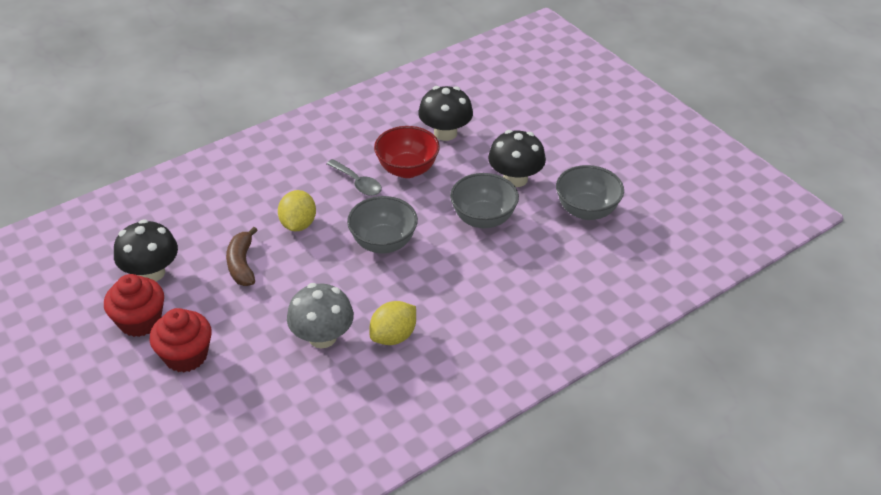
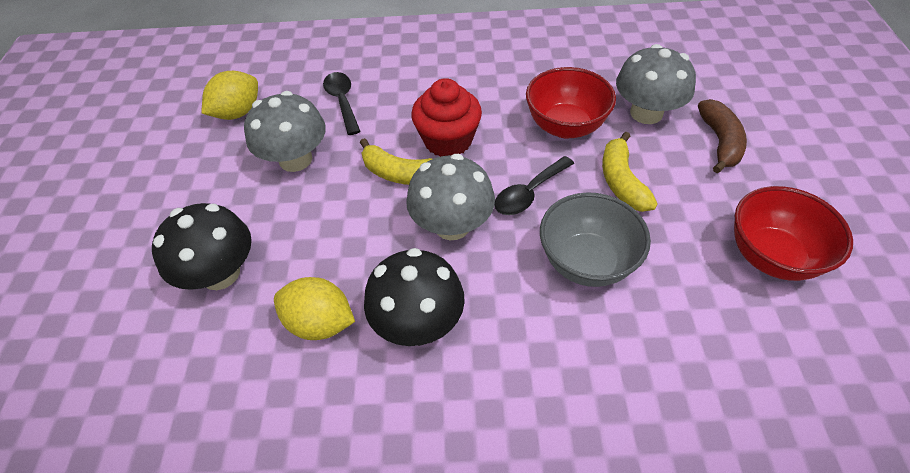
black mushroom: 3 -> 2
black spoon: 0 -> 2
grey bowl: 3 -> 1
grey mushroom: 1 -> 3
grey spoon: 1 -> 0
red bowl: 1 -> 2
red cupcake: 2 -> 1
yellow banana: 0 -> 2

